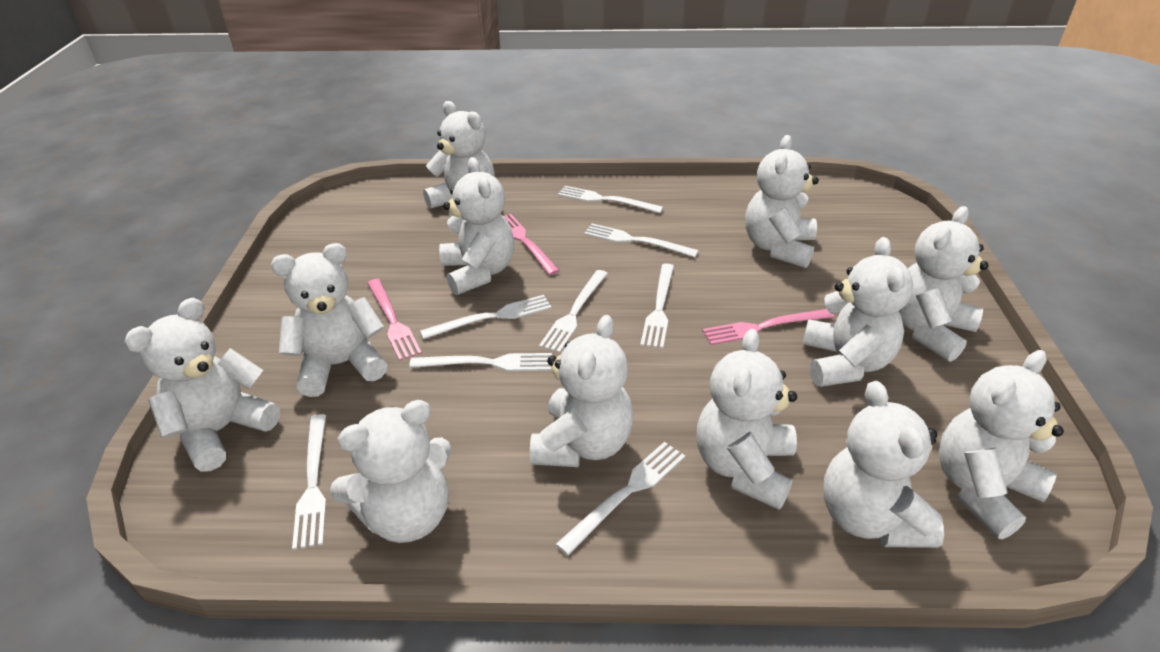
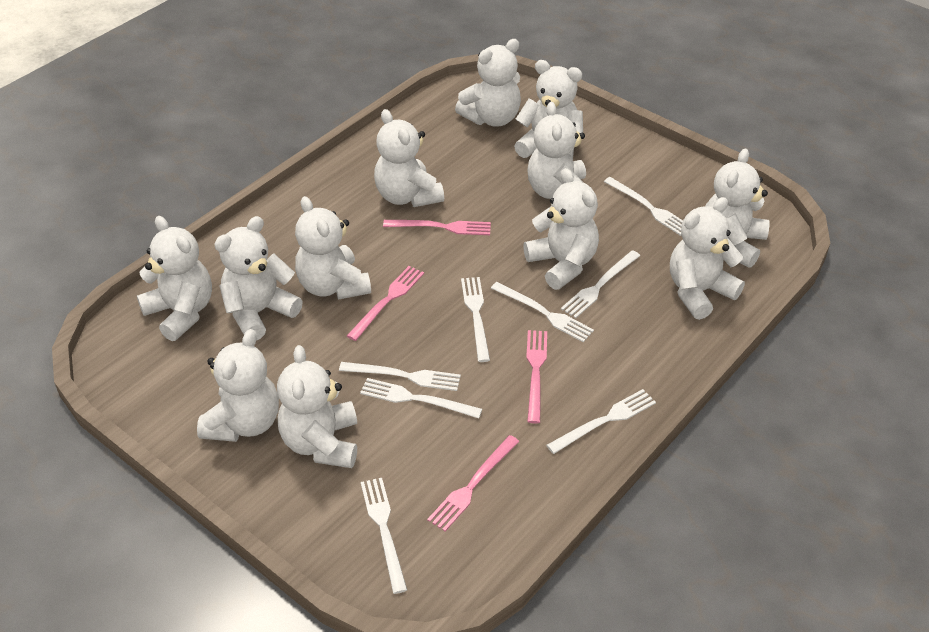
pink fork: 3 -> 4

